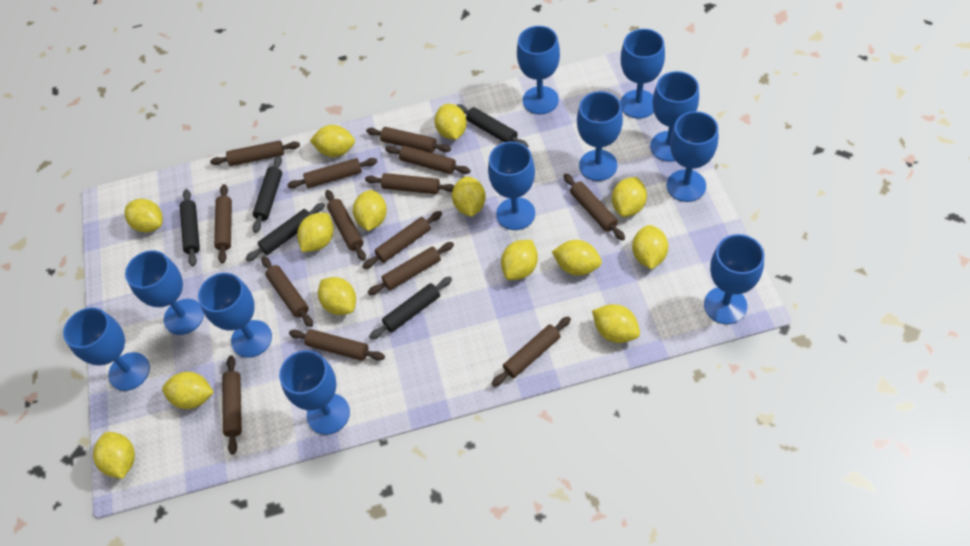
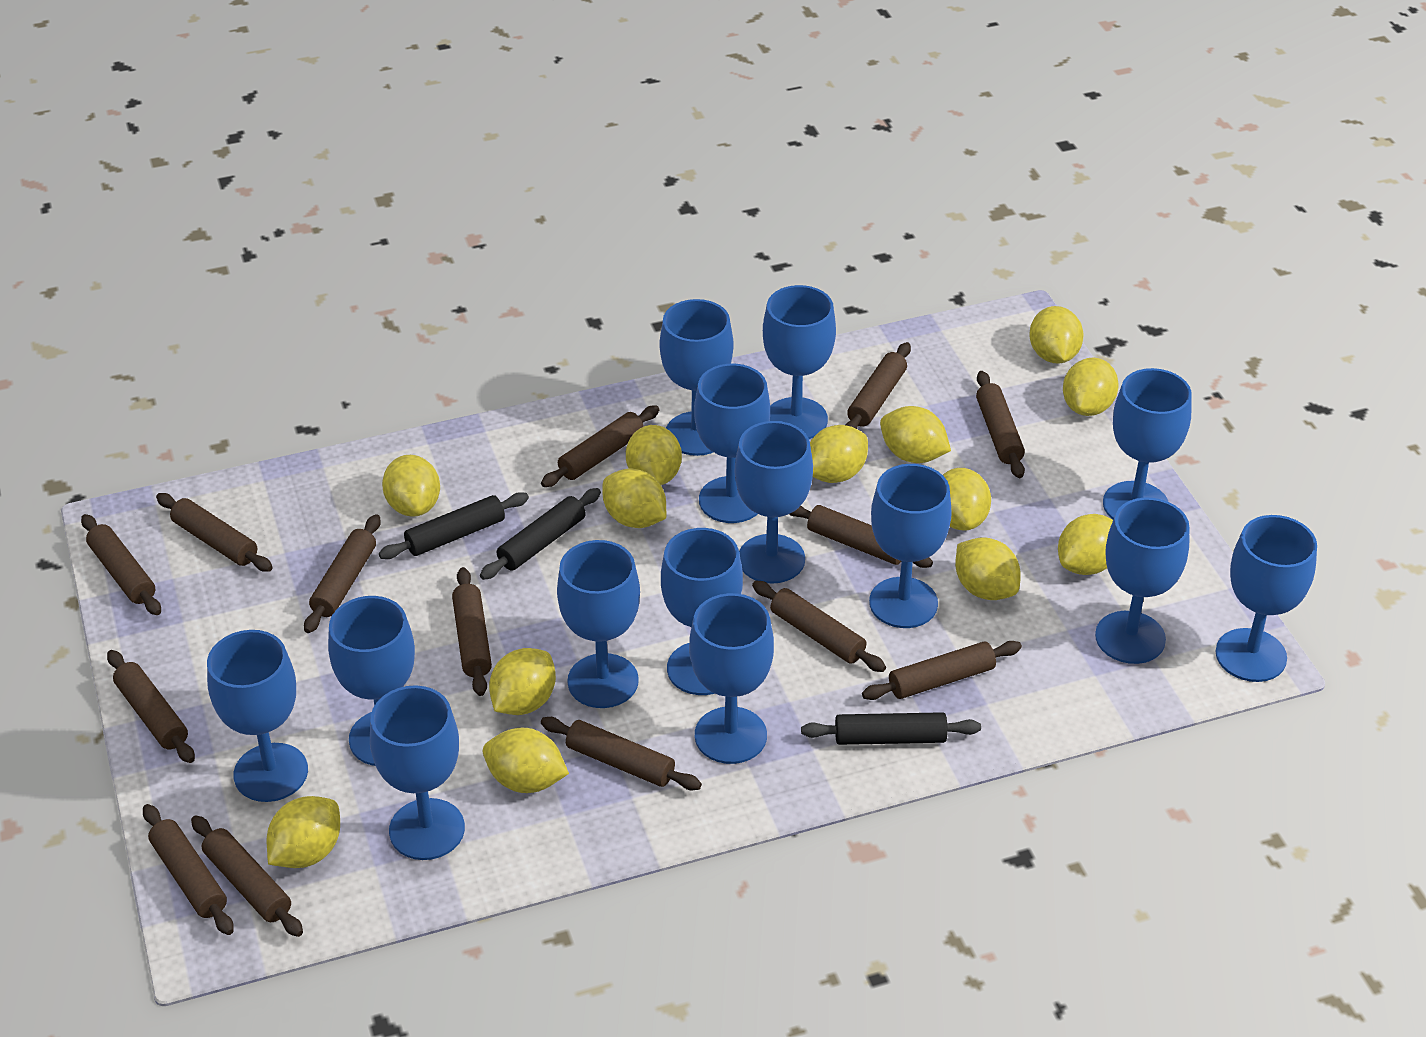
black rolling pin: 5 -> 3
blue goblet: 11 -> 14
yellow lemon: 14 -> 13

